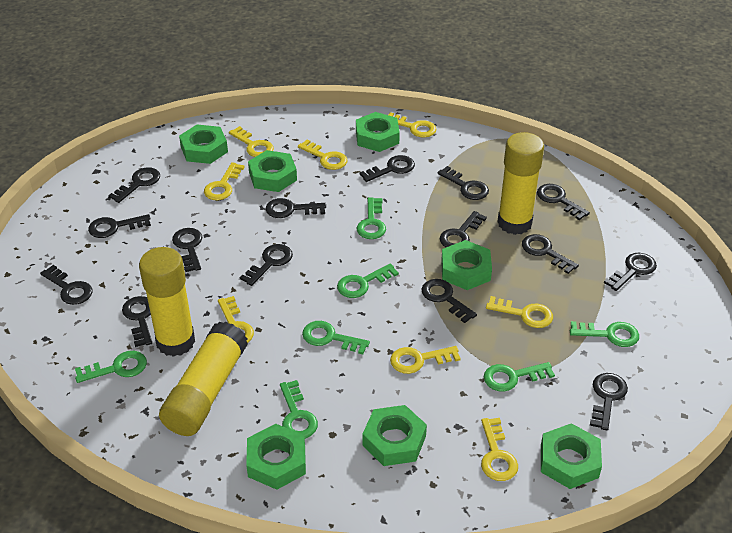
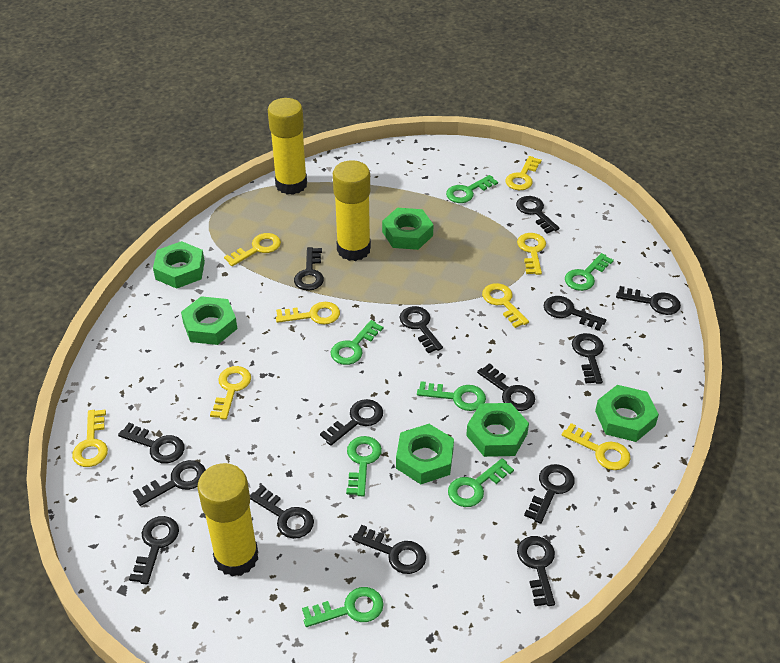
green nut: 7 -> 6

